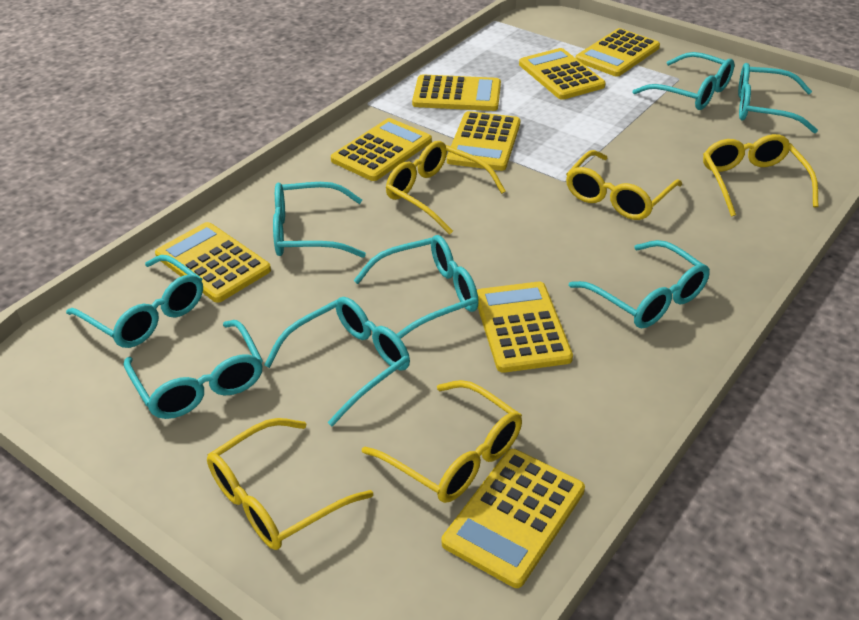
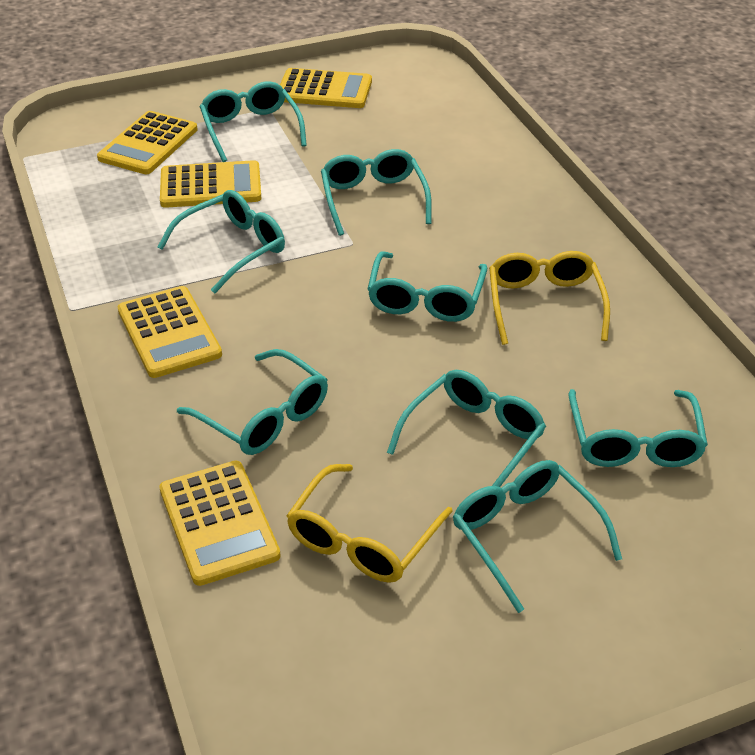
yellow calculator: 8 -> 5
yellow glasses: 5 -> 2

